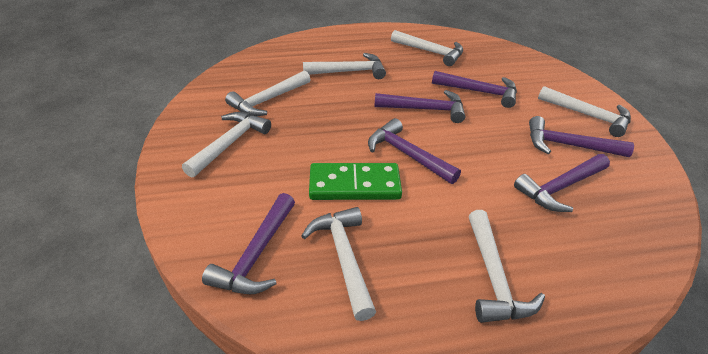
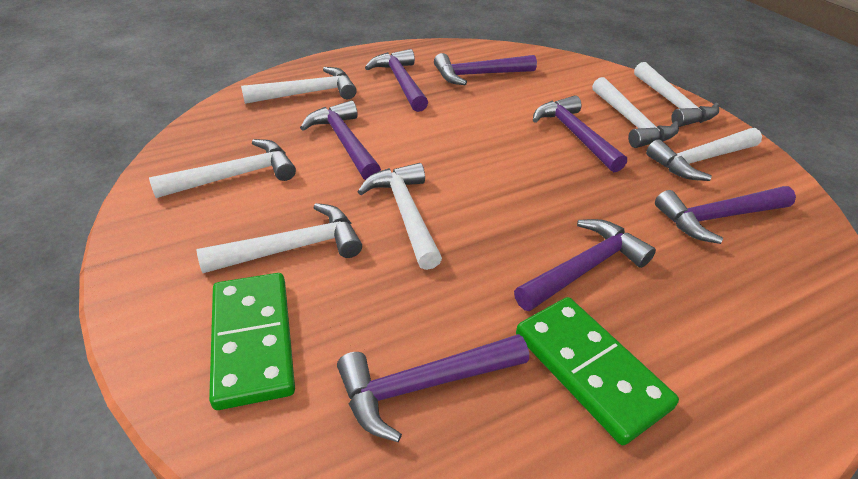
green domino: 1 -> 2
purple hammer: 6 -> 7

